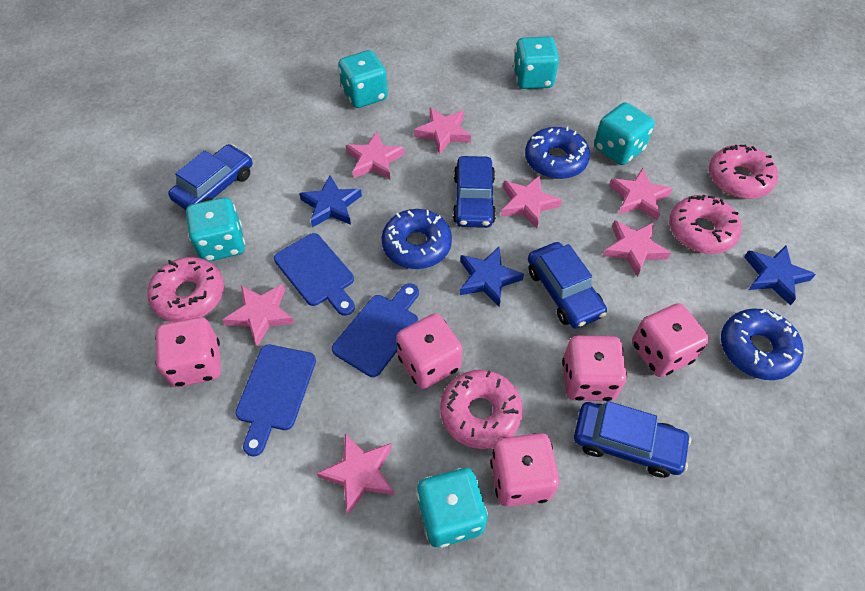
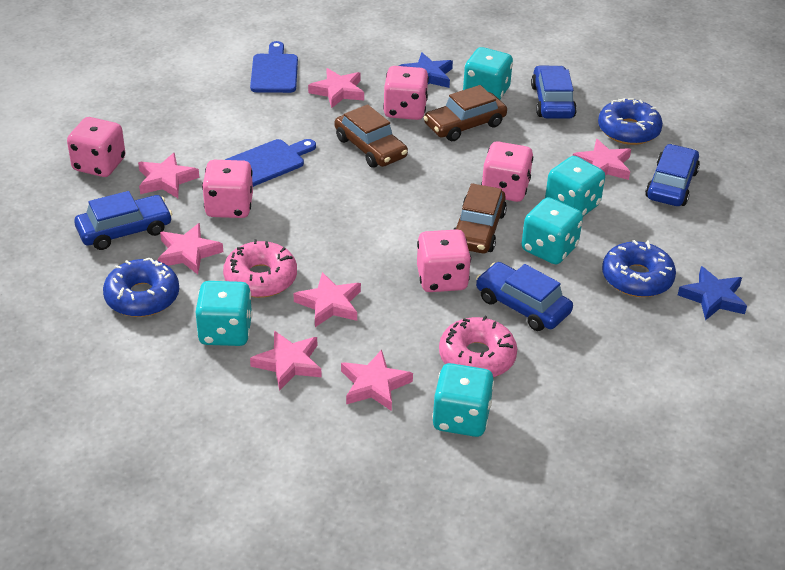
blue cutting board: 3 -> 2
blue star: 3 -> 2
brown car: 0 -> 3
pink donut: 4 -> 2

